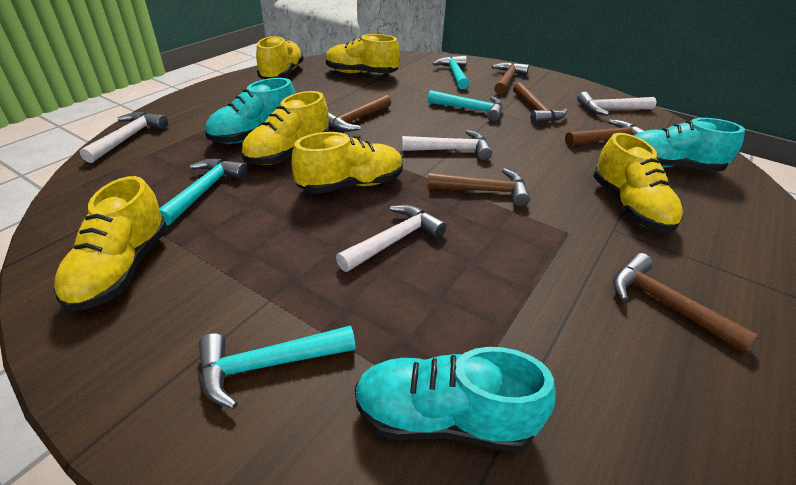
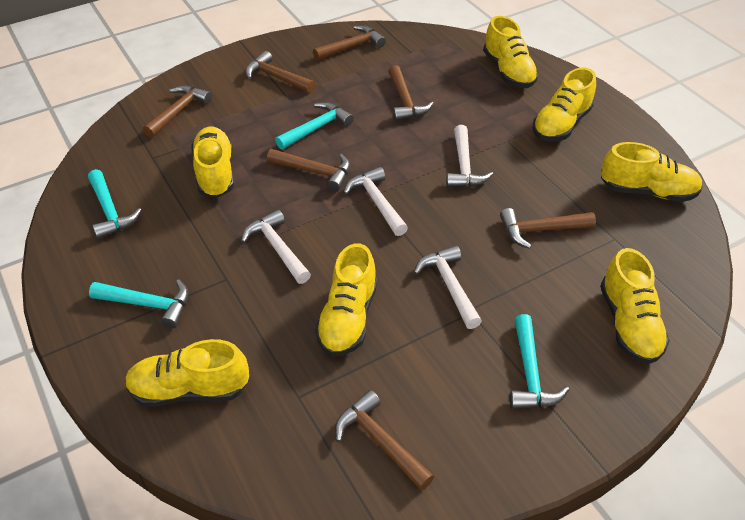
brown hammer: 6 -> 7
turquoise shoe: 3 -> 0
yellow shoe: 6 -> 7

